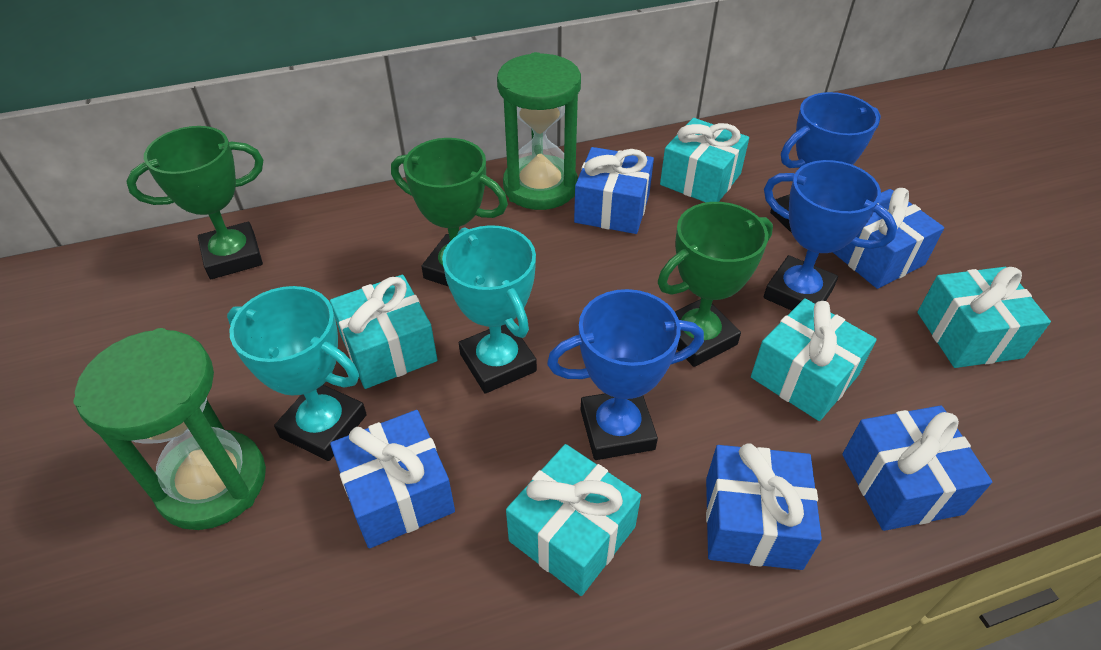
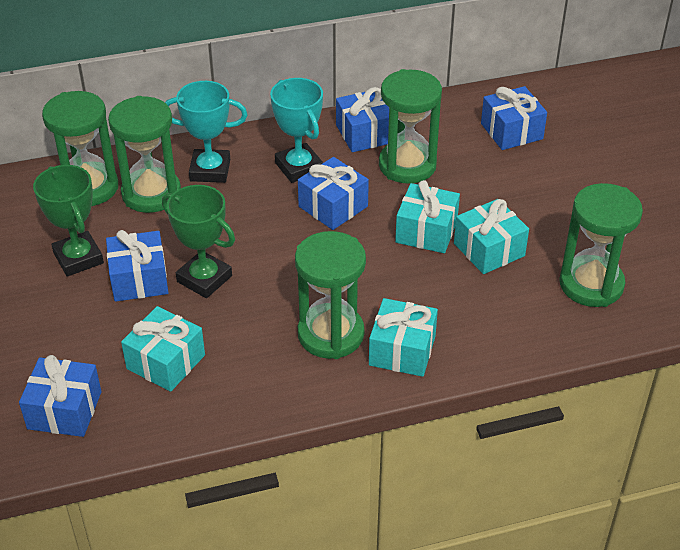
blue trophy: 3 -> 0
green hourglass: 2 -> 5
green trophy: 3 -> 2
turquoise gift: 5 -> 4

